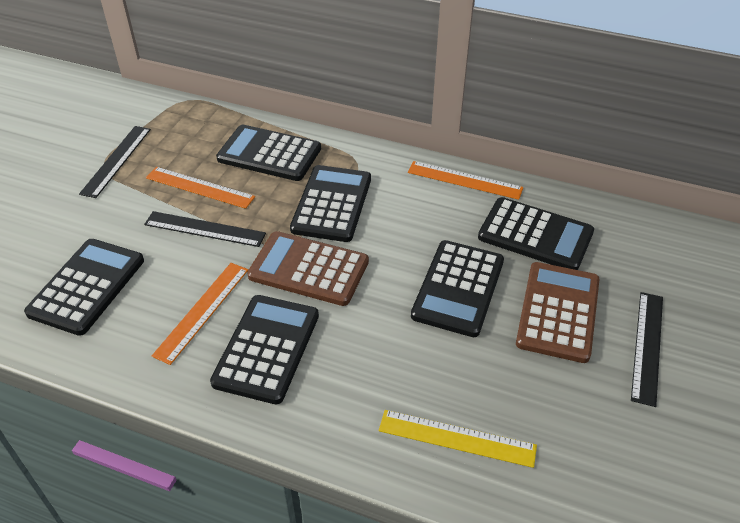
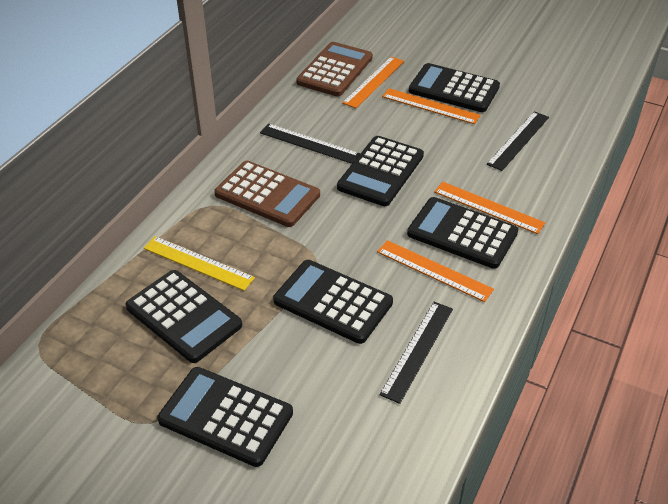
orange ruler: 3 -> 4

